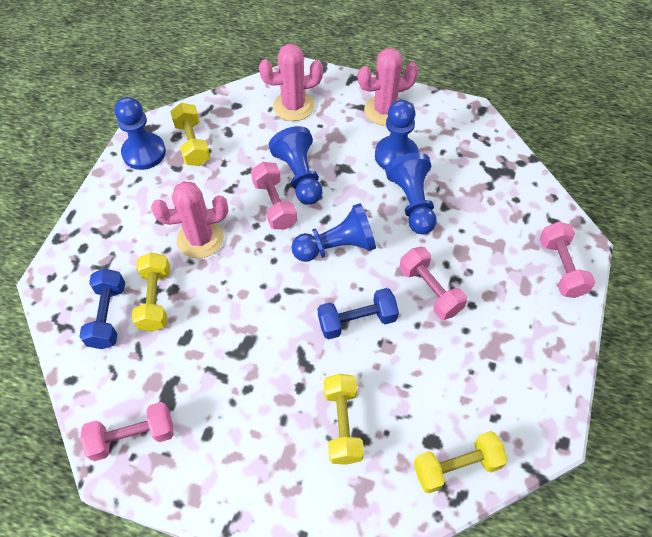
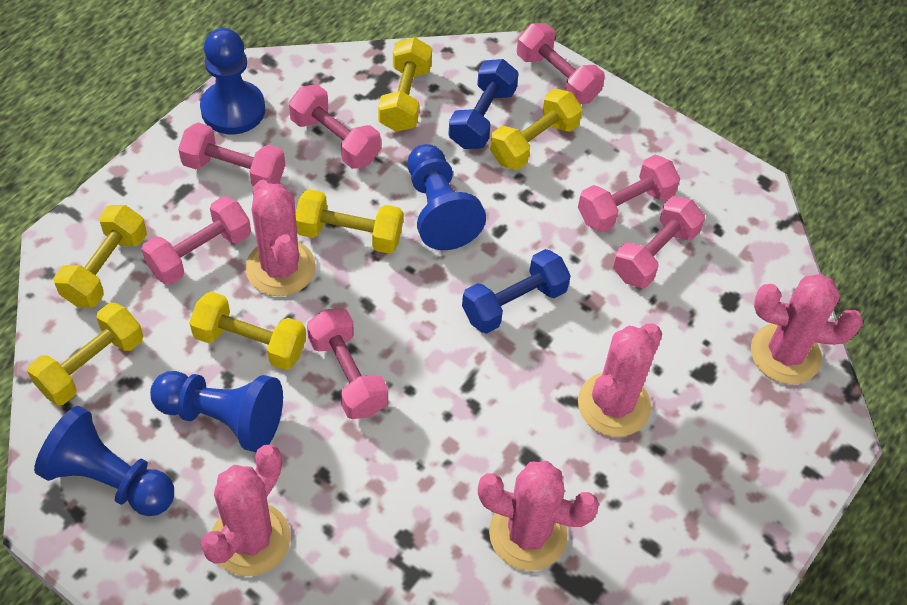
blue pawn: 5 -> 4
pink cactus: 3 -> 5
pink dumbbell: 4 -> 7
yellow dumbbell: 4 -> 6

